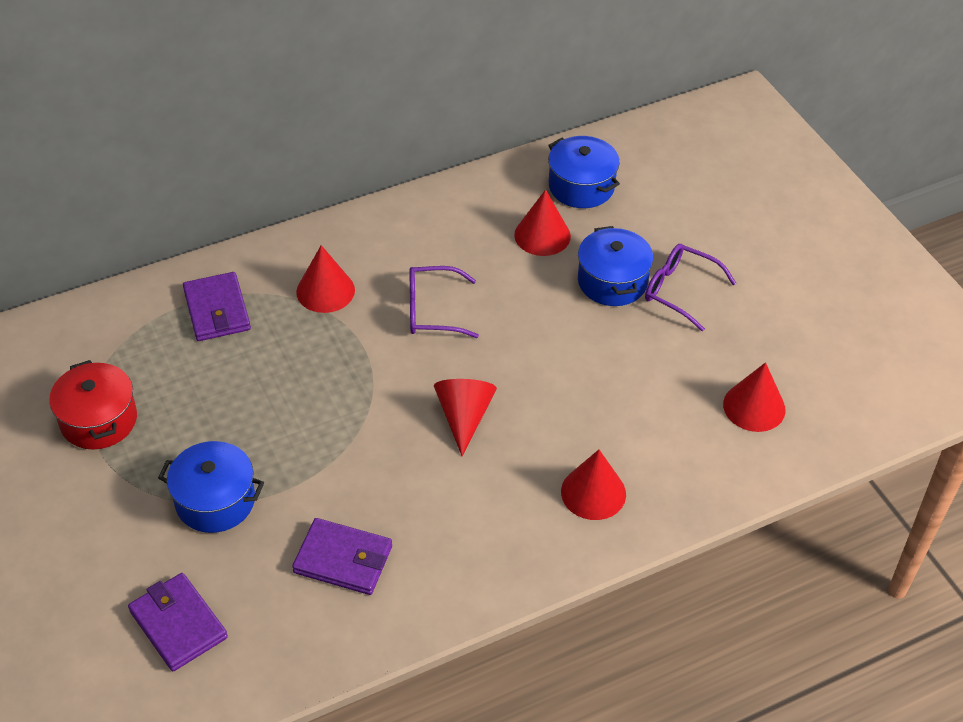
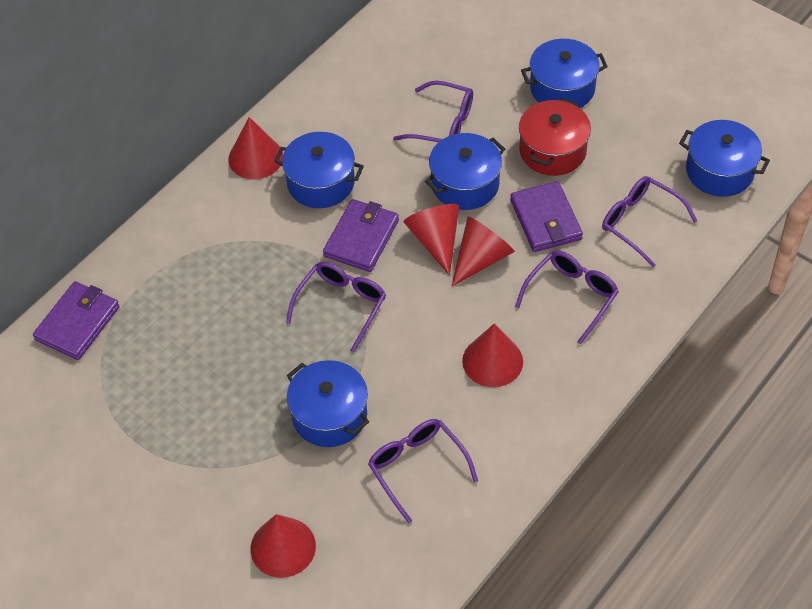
blue pot: 3 -> 5
purple glasses: 2 -> 5

